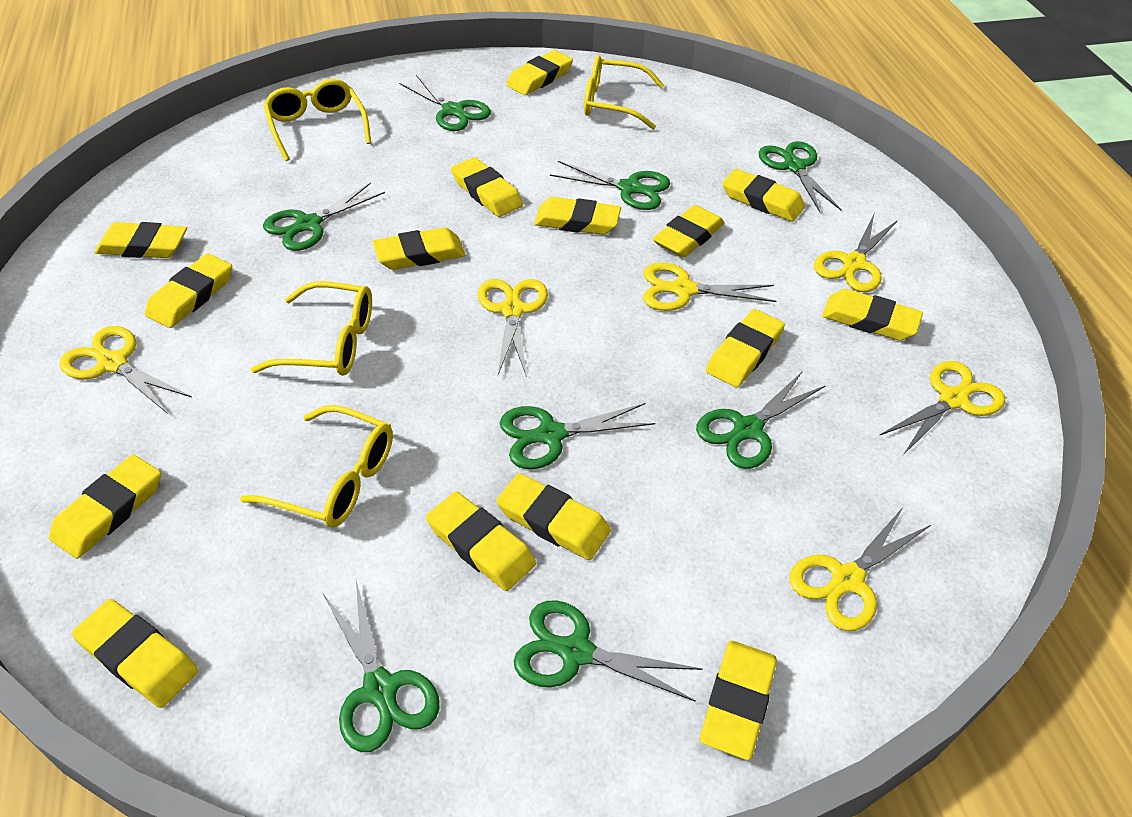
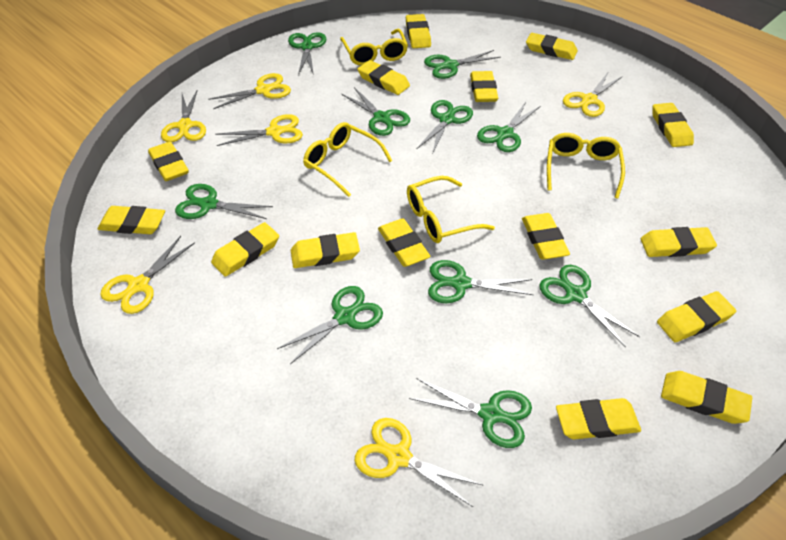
green scissors: 8 -> 10

